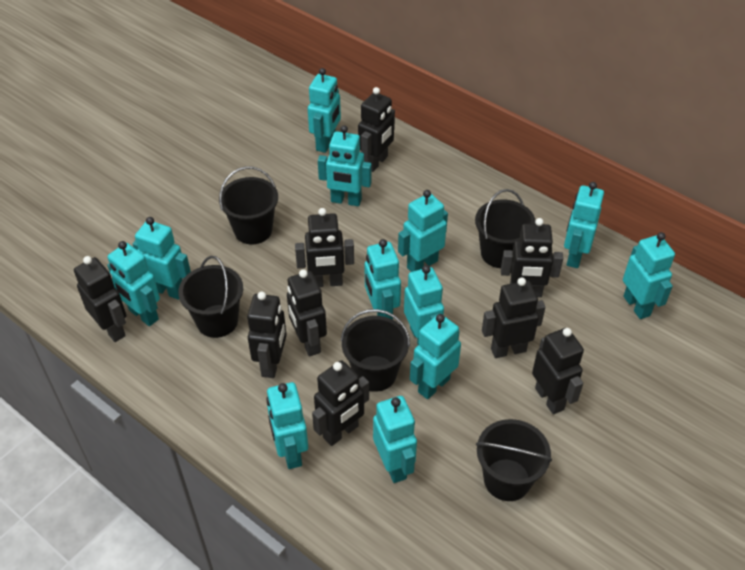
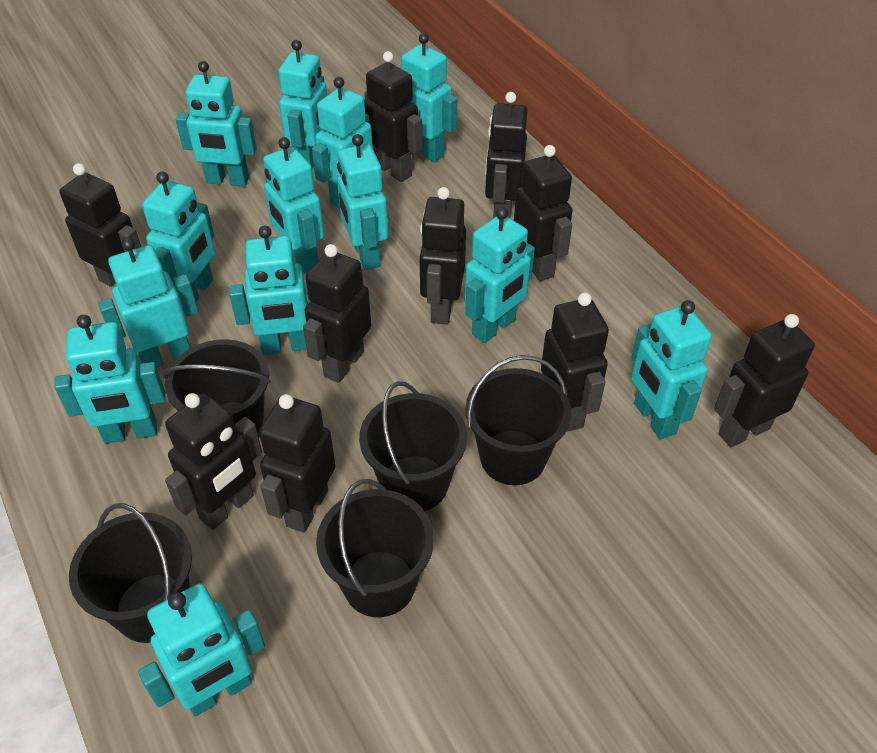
black robot: 9 -> 10
turquoise robot: 12 -> 13

